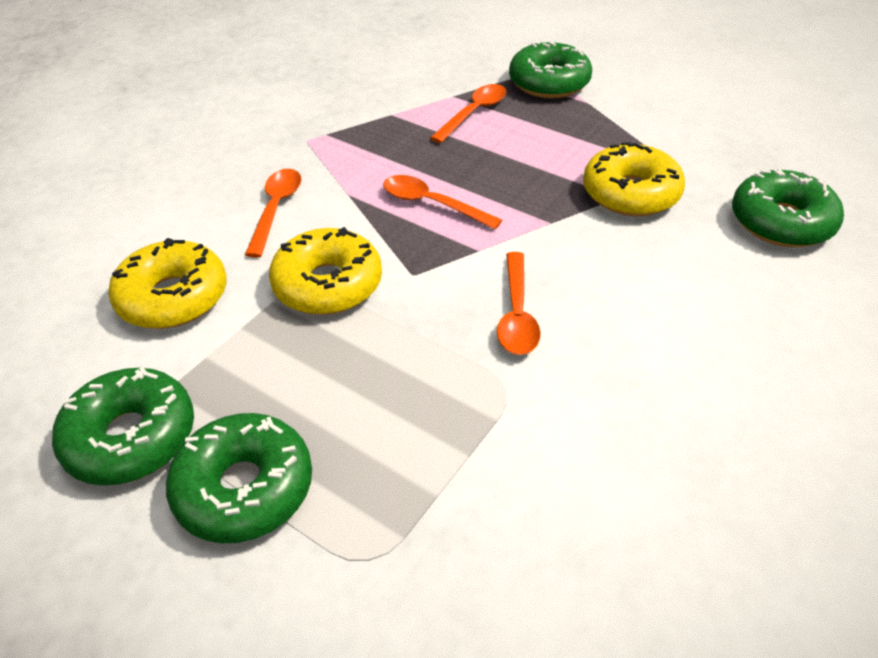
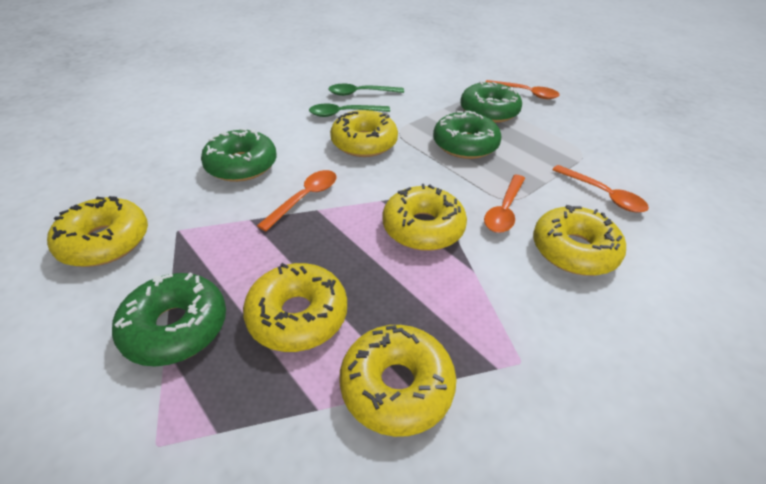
green spoon: 0 -> 2
yellow donut: 3 -> 6

